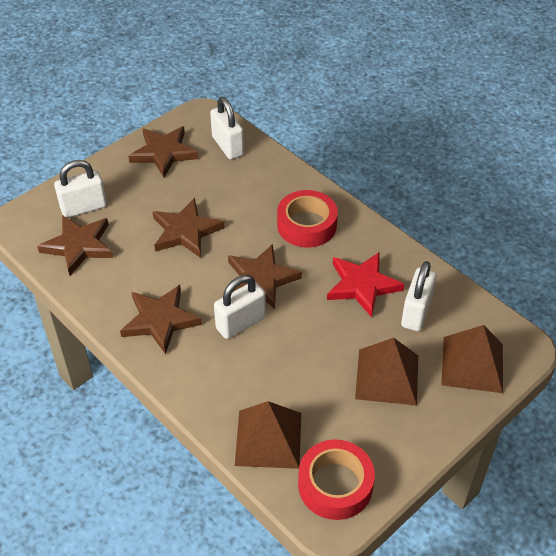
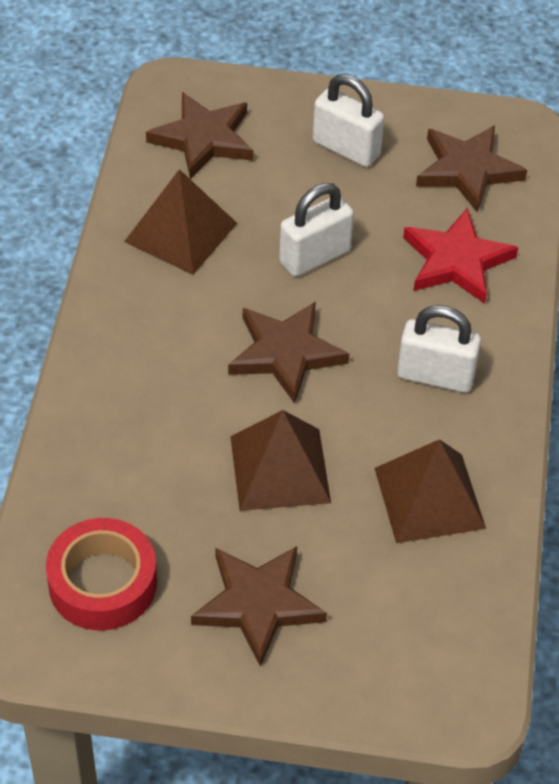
brown star: 5 -> 4
red tape: 2 -> 1
white padlock: 4 -> 3

